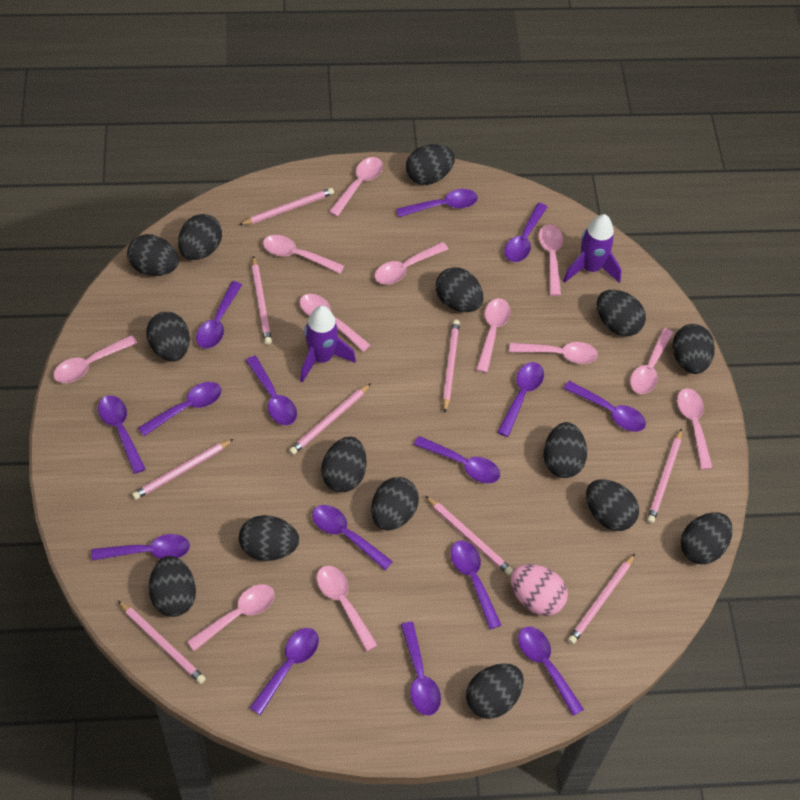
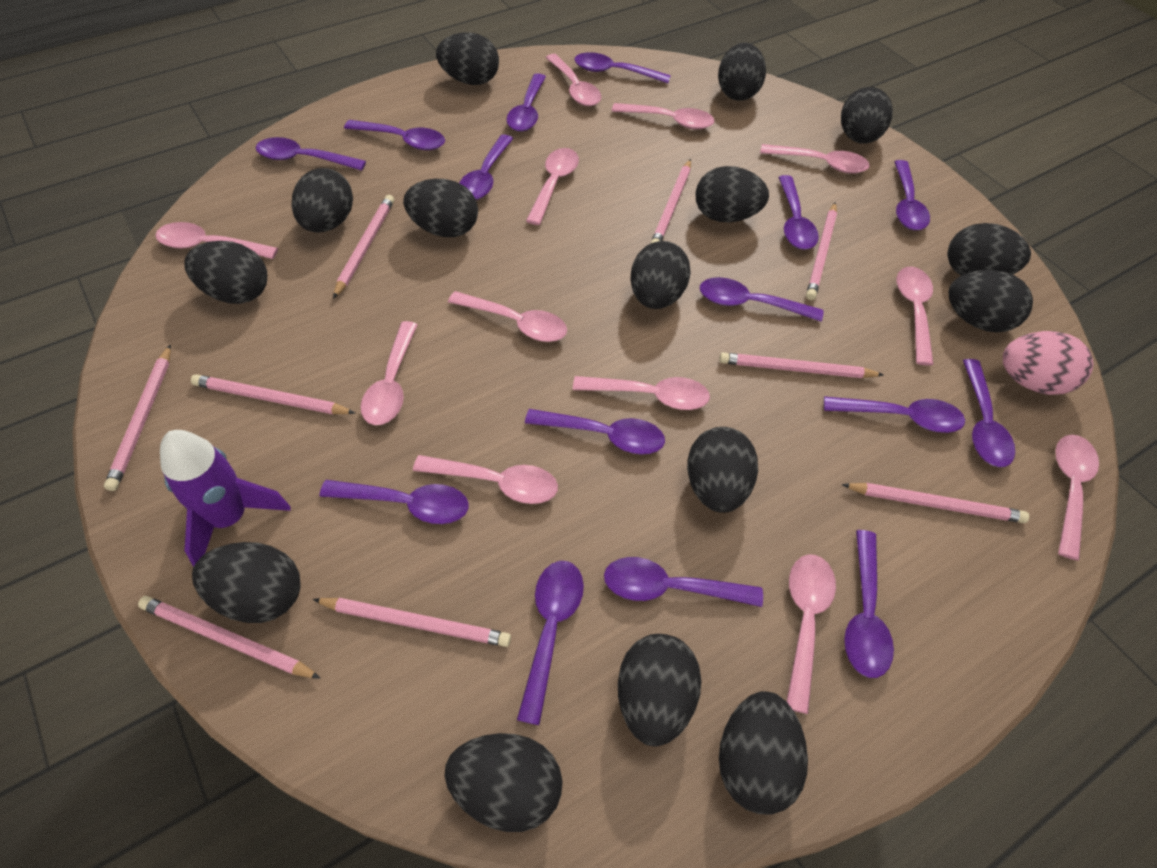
purple rocket: 2 -> 1

